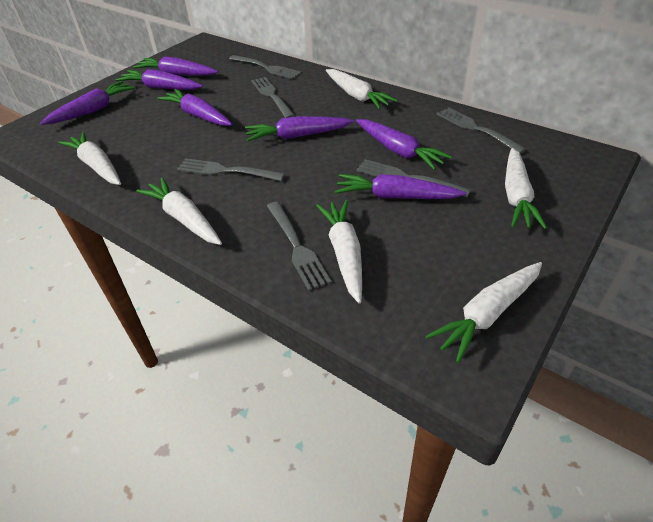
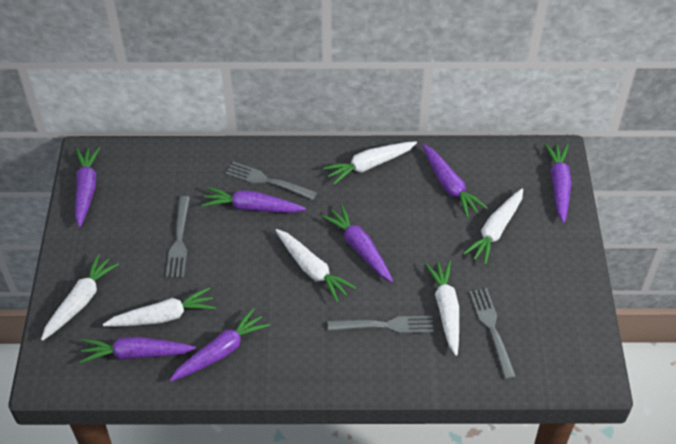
grey fork: 6 -> 4

